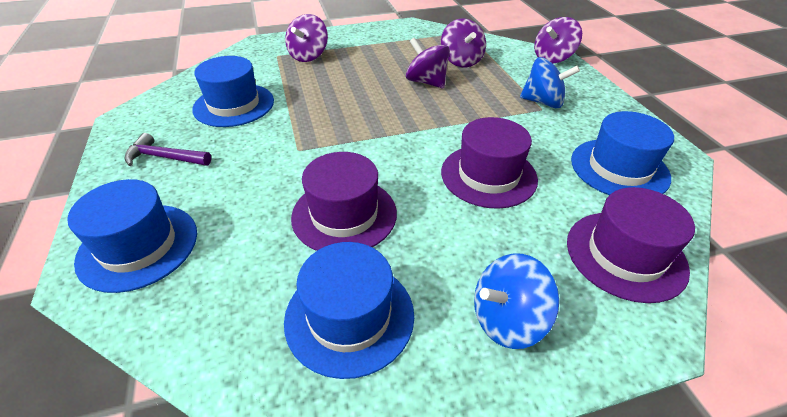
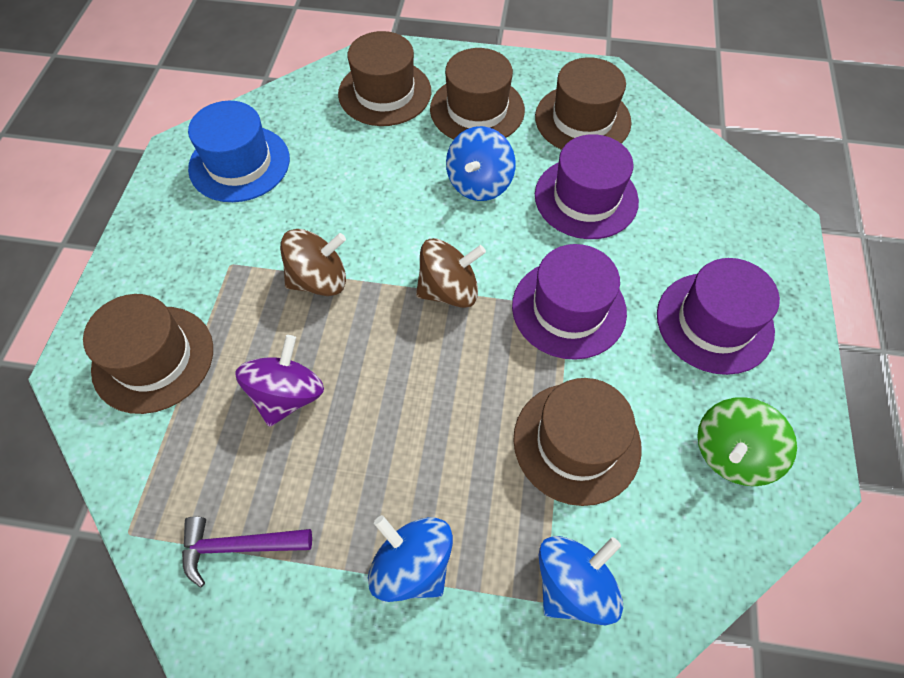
blue hat: 4 -> 1
blue spinning top: 2 -> 3
brown hat: 0 -> 5
brown spinning top: 0 -> 2
green spinning top: 0 -> 1
purple spinning top: 4 -> 1

